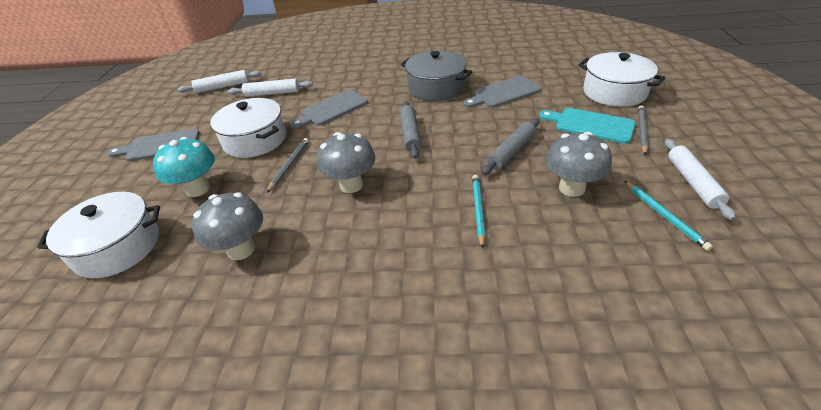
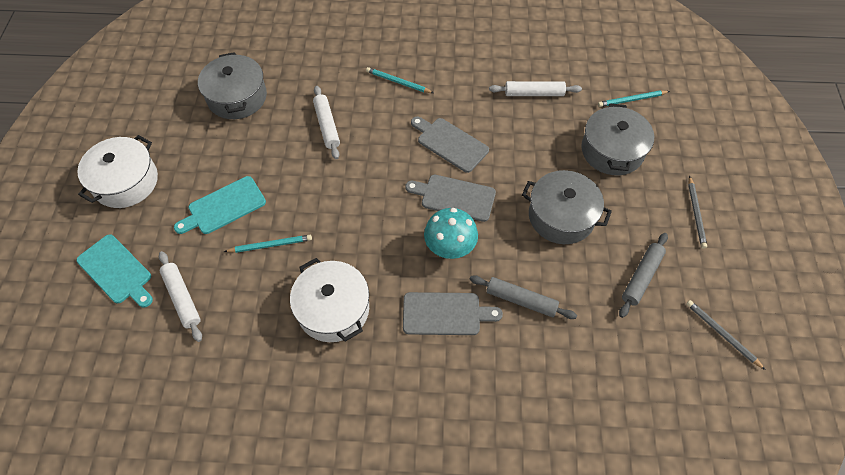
grey mushroom: 3 -> 0
grey pot: 1 -> 3
turquoise cutting board: 1 -> 2
turquoise pencil: 2 -> 3
white pot: 3 -> 2

